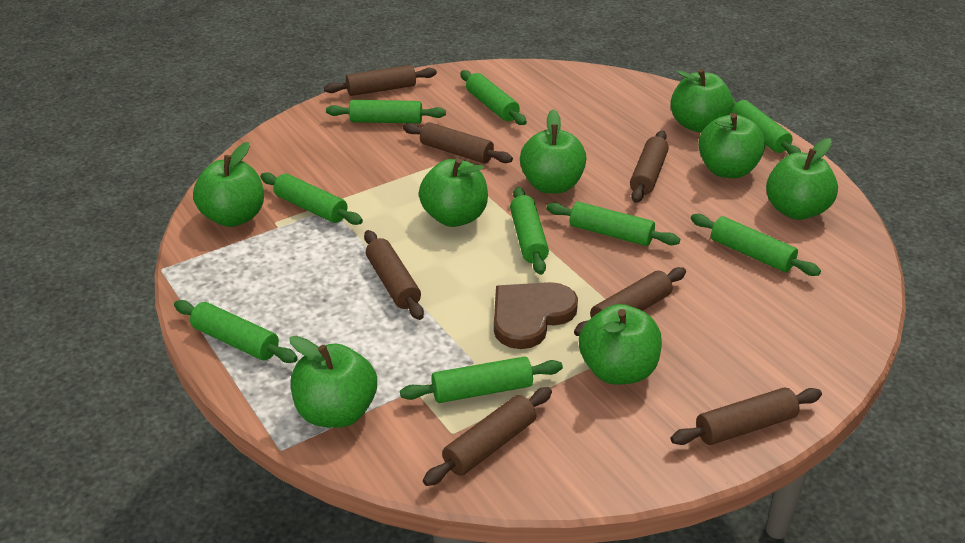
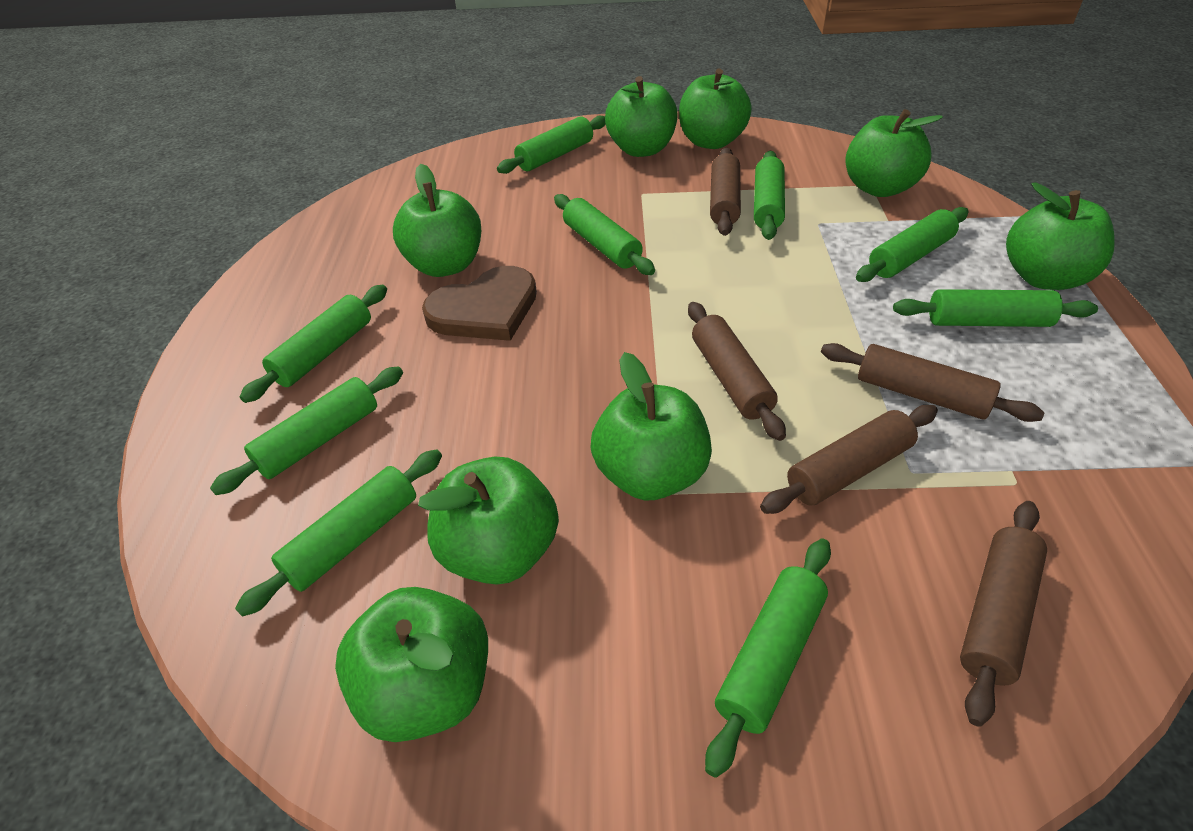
brown rolling pin: 7 -> 5

